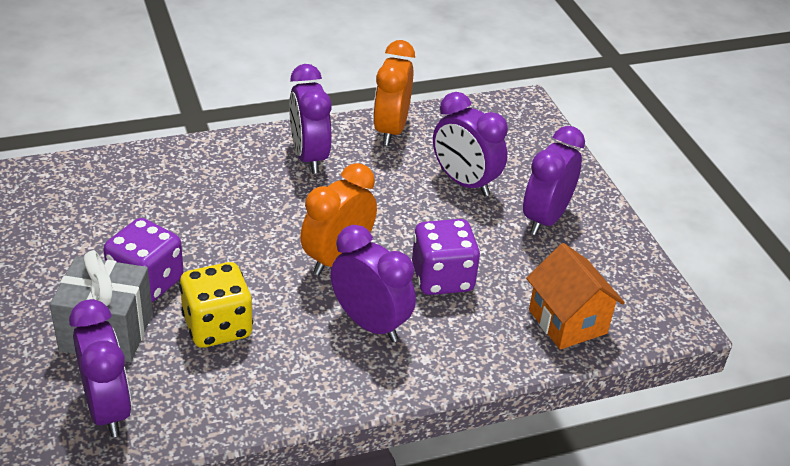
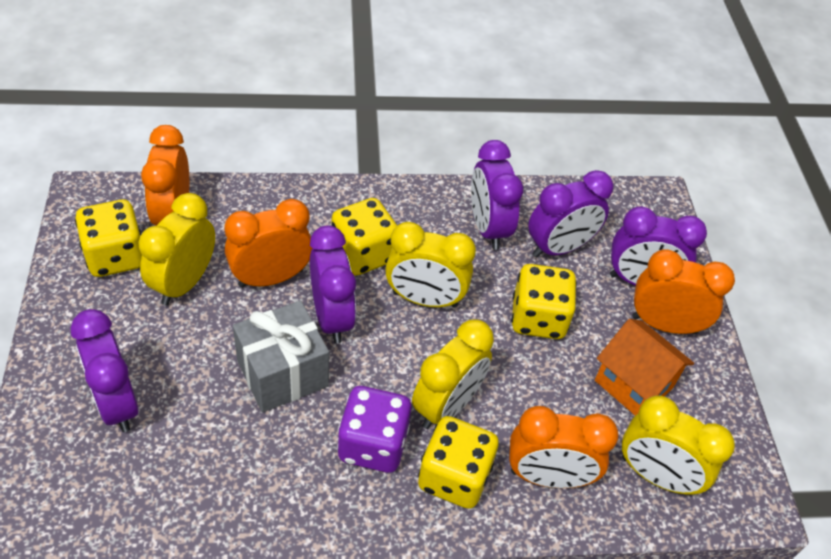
orange clock: 2 -> 4
purple dice: 2 -> 1
yellow clock: 0 -> 4
yellow dice: 1 -> 4

